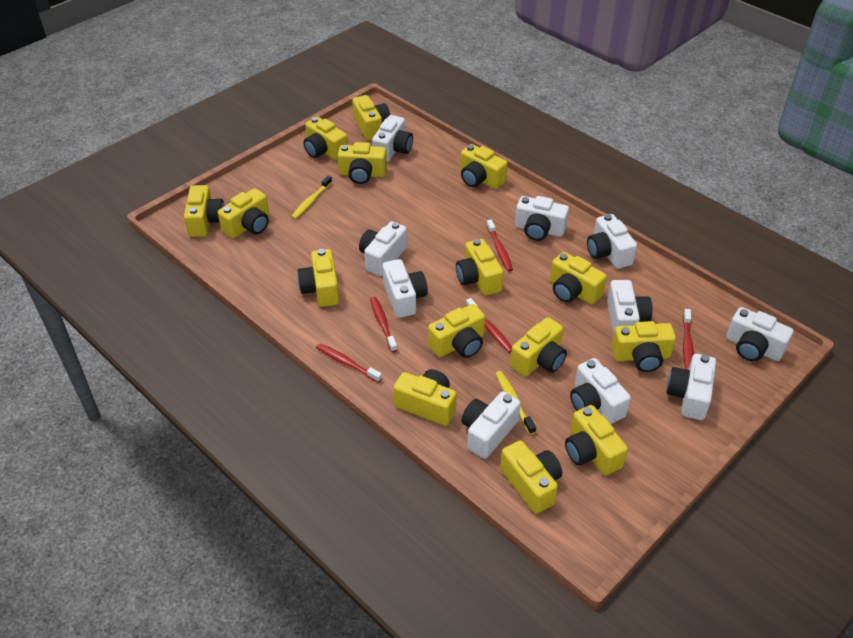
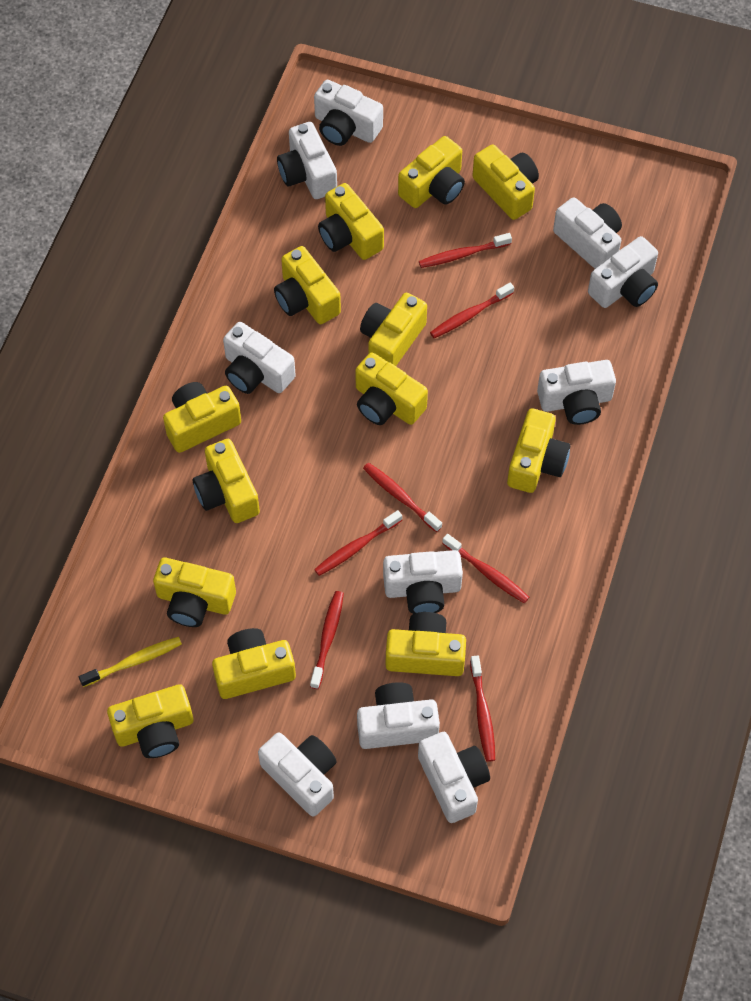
red toothbrush: 5 -> 7
yellow camera: 15 -> 13
yellow toothbrush: 2 -> 1

